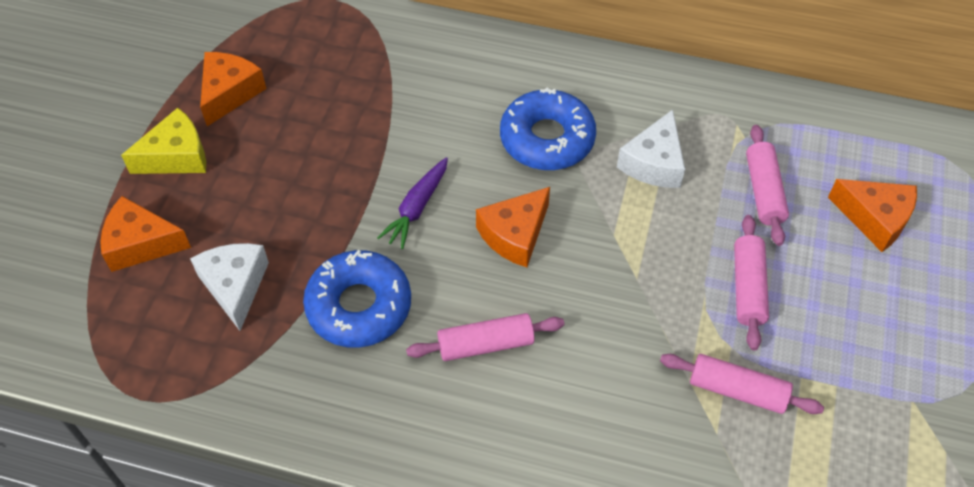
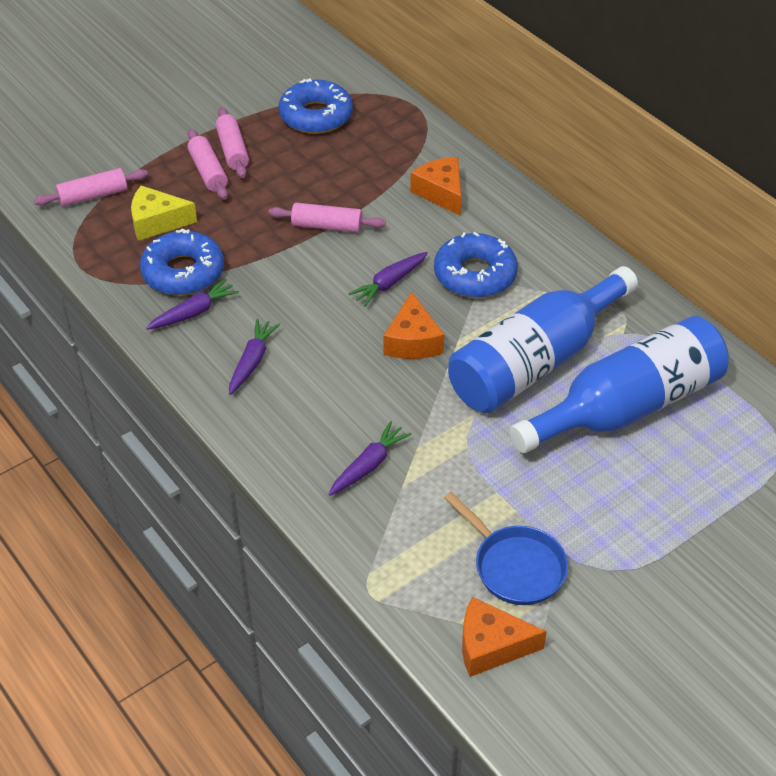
blue bottle: 0 -> 2
blue donut: 2 -> 3
blue pan: 0 -> 1
orange cheese: 4 -> 3
purple carrot: 1 -> 4
white cheese: 2 -> 0

